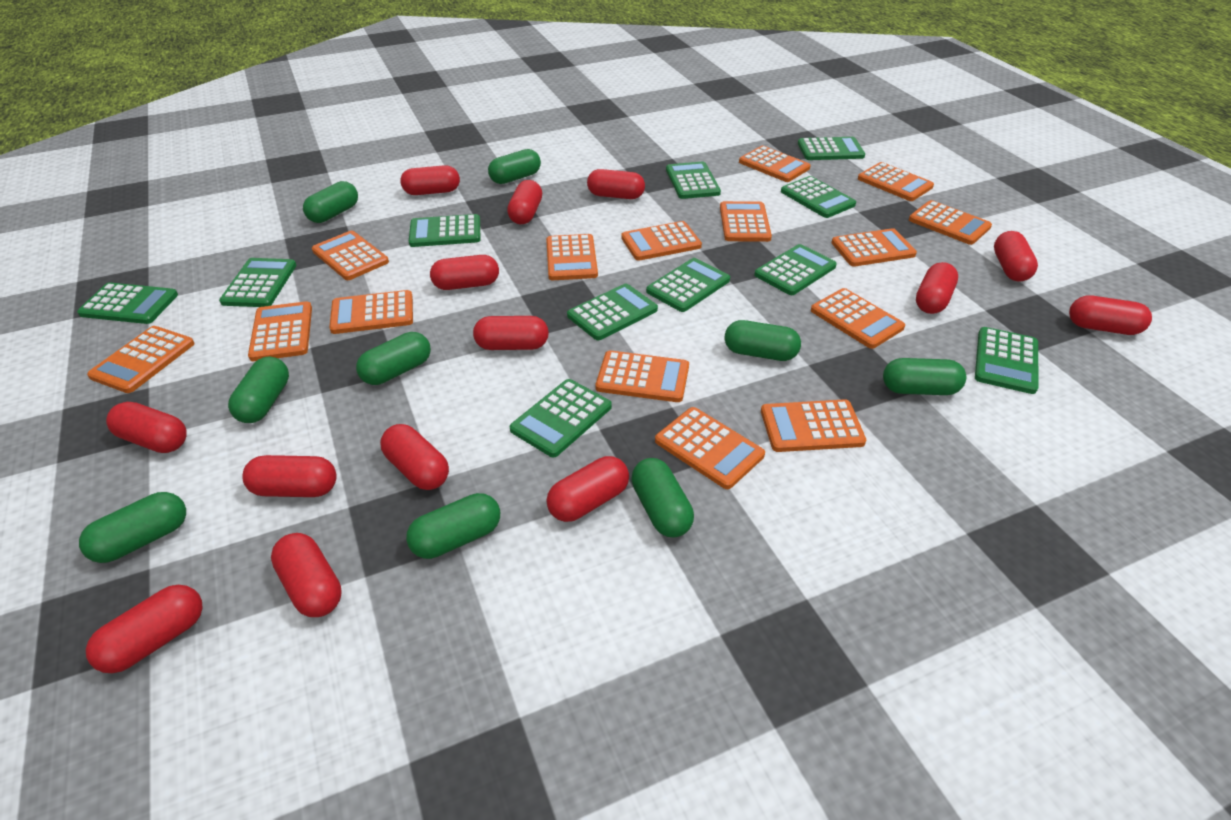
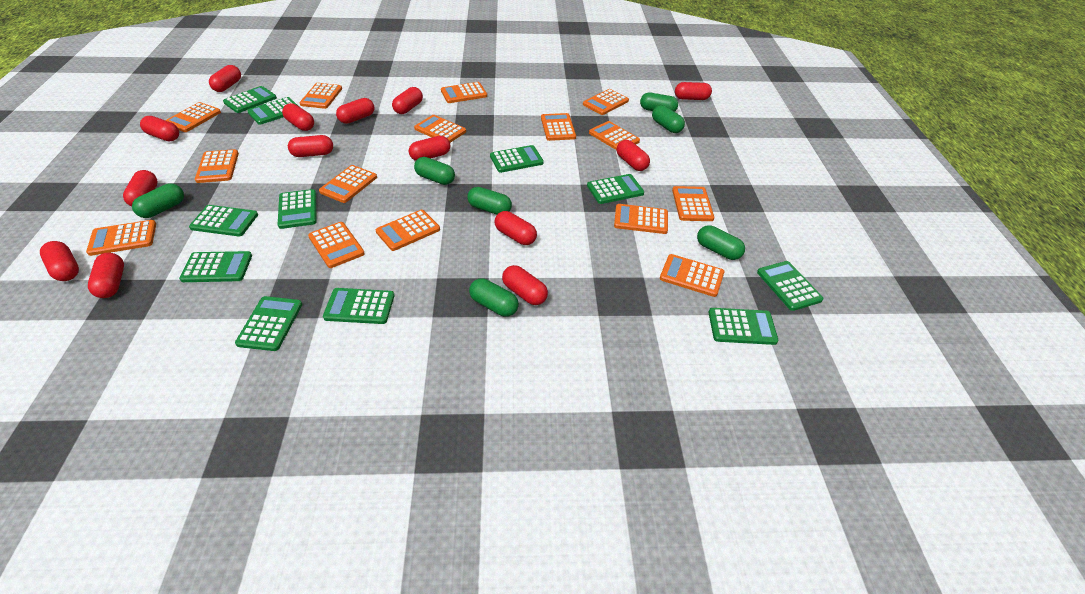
green capsule: 9 -> 7

